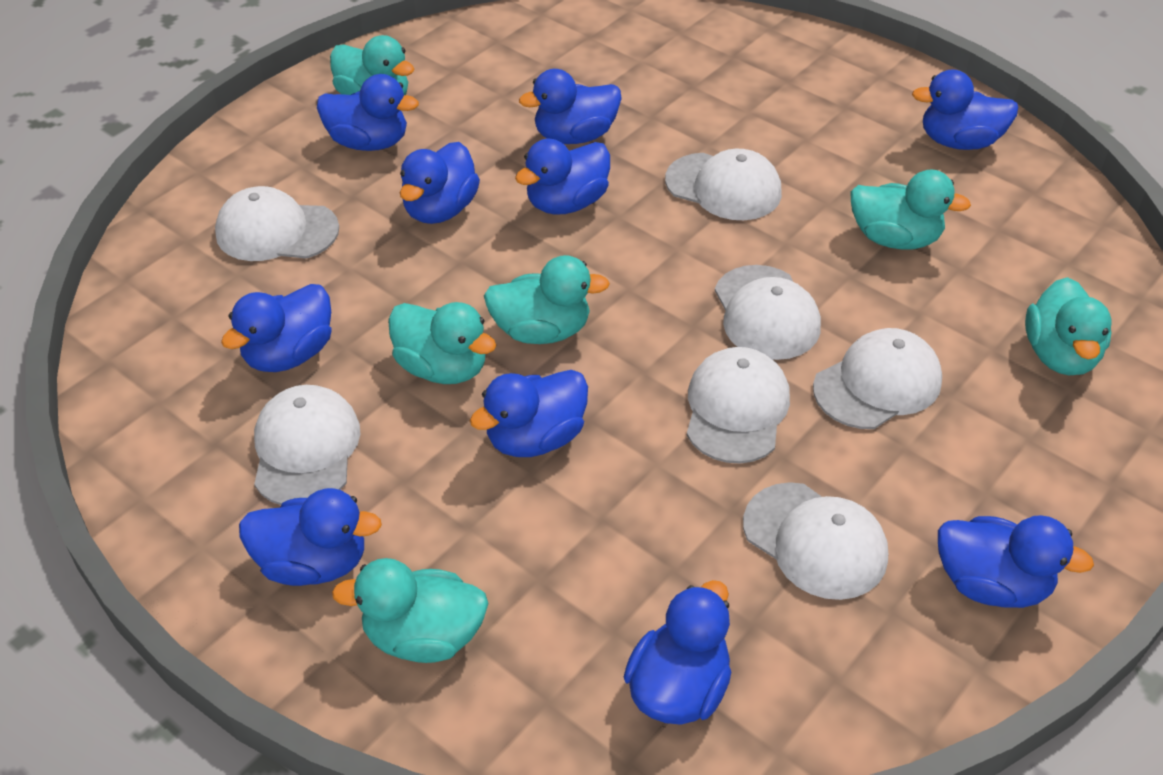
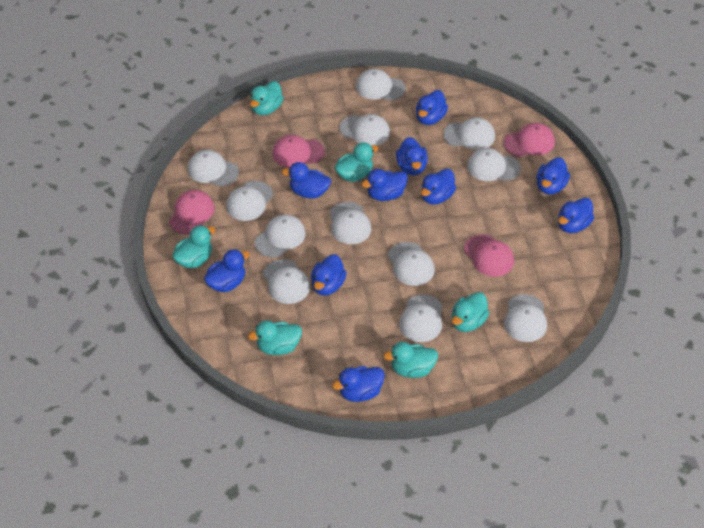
pink cap: 0 -> 4
white cap: 7 -> 12

